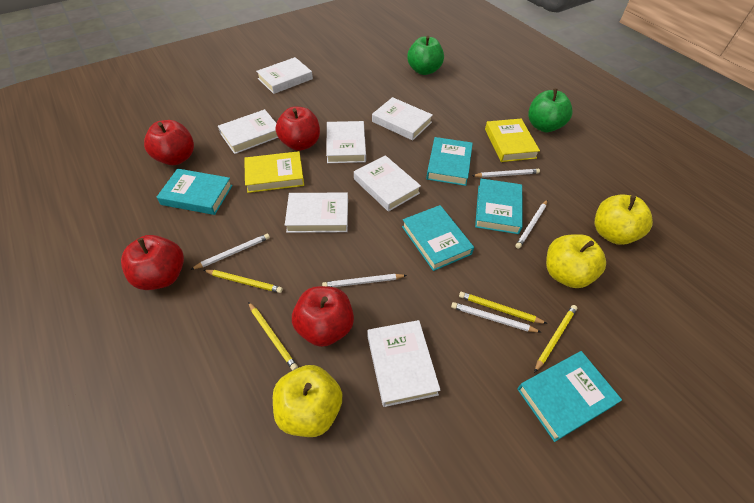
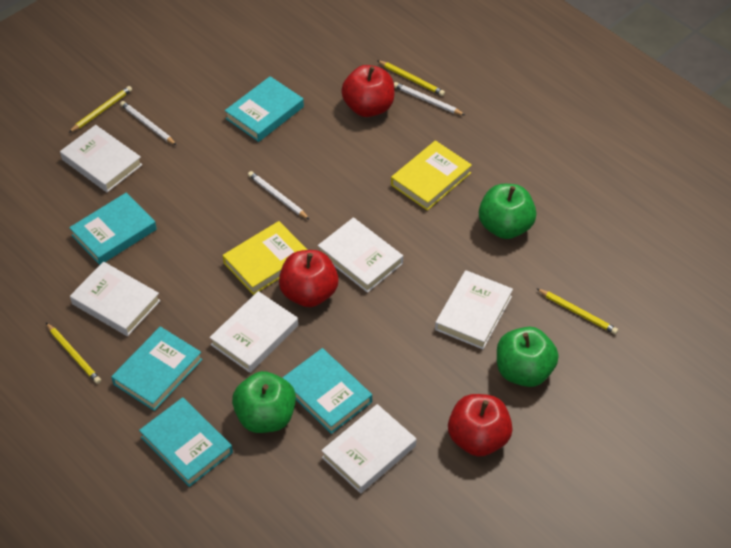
green apple: 2 -> 3
red apple: 4 -> 3
white book: 7 -> 6
white pencil: 5 -> 3
yellow apple: 3 -> 0

